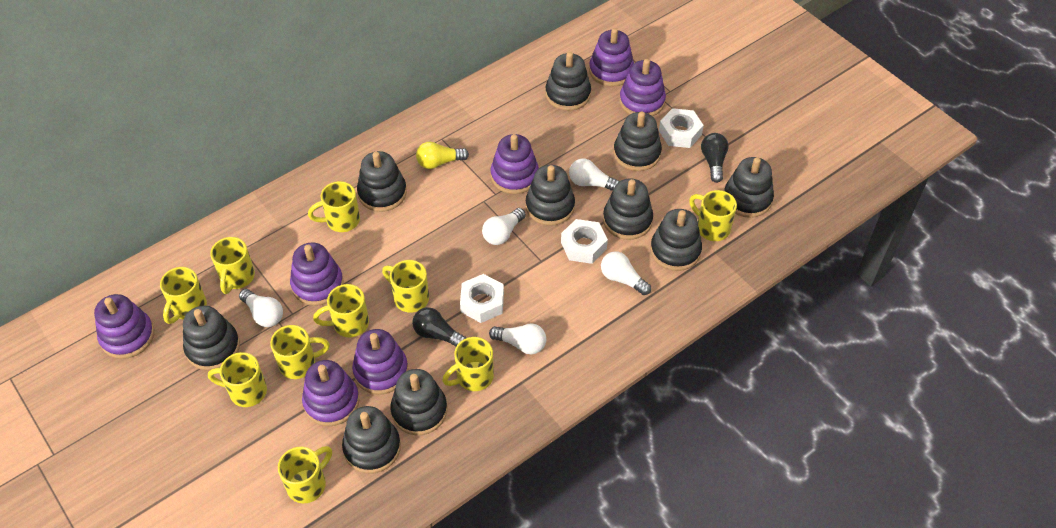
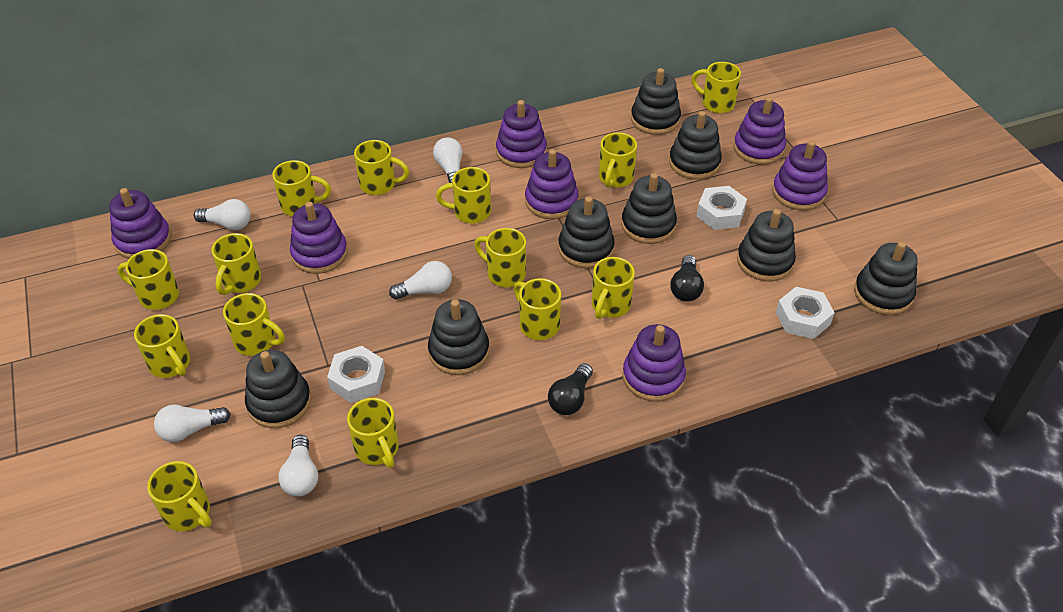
black stacking toy: 10 -> 8
yellow light bulb: 1 -> 0
yellow mug: 10 -> 14

